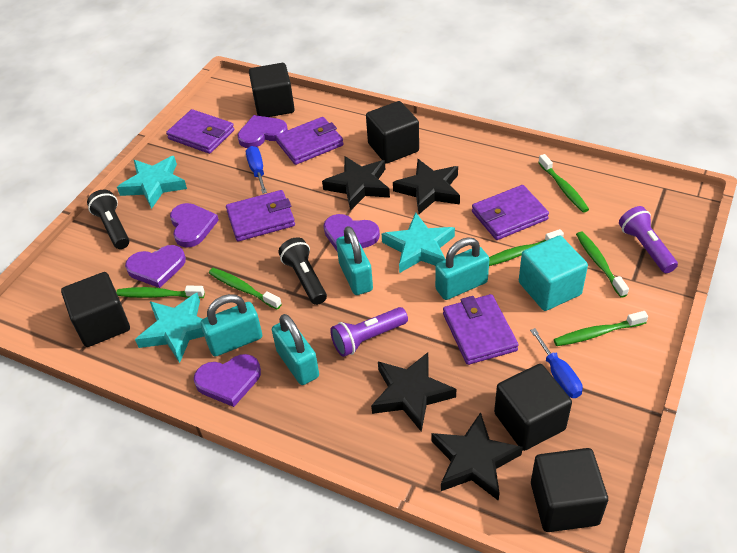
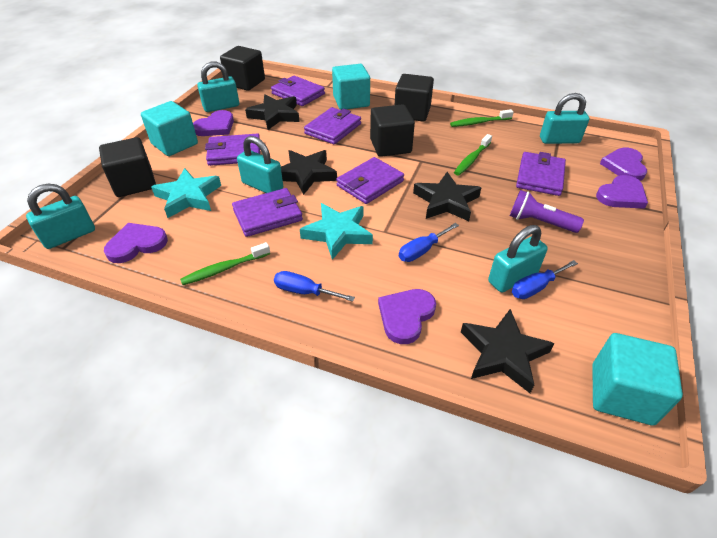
black cube: 5 -> 4
black flashlight: 2 -> 0
blue screwdriver: 2 -> 3
green toothbrush: 6 -> 3
purple flashlight: 2 -> 1
purple wallet: 5 -> 6
turquoise cube: 1 -> 3
turquoise padlock: 4 -> 5
turquoise star: 3 -> 2

